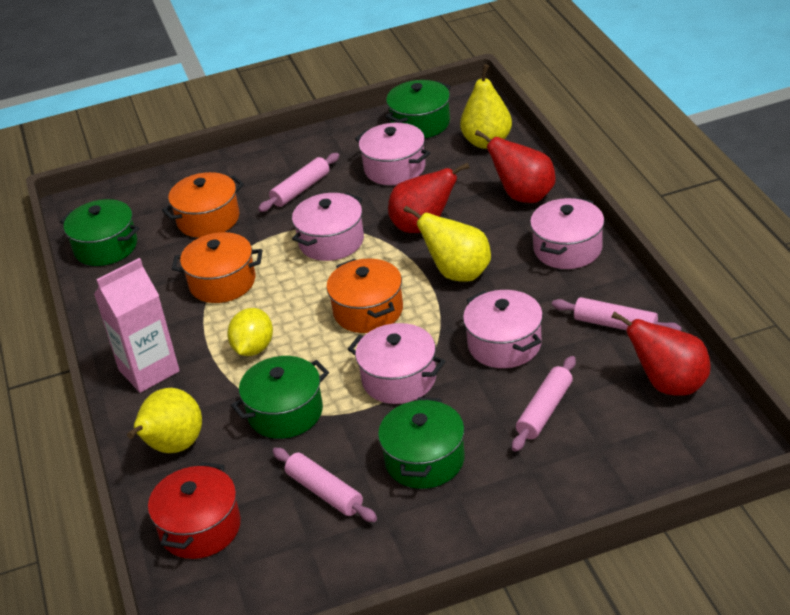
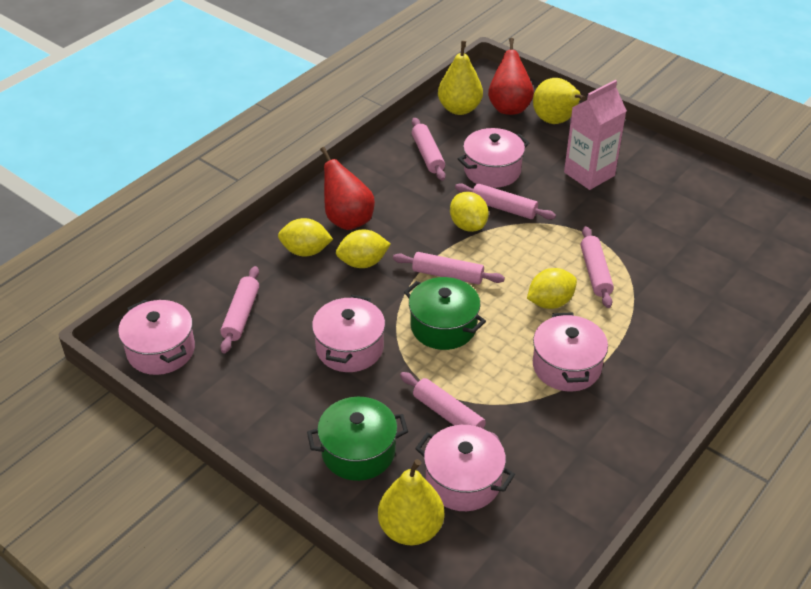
green pot: 4 -> 2
orange pot: 3 -> 0
pink rolling pin: 4 -> 6
red pear: 3 -> 2
red pot: 1 -> 0
yellow lemon: 1 -> 4

